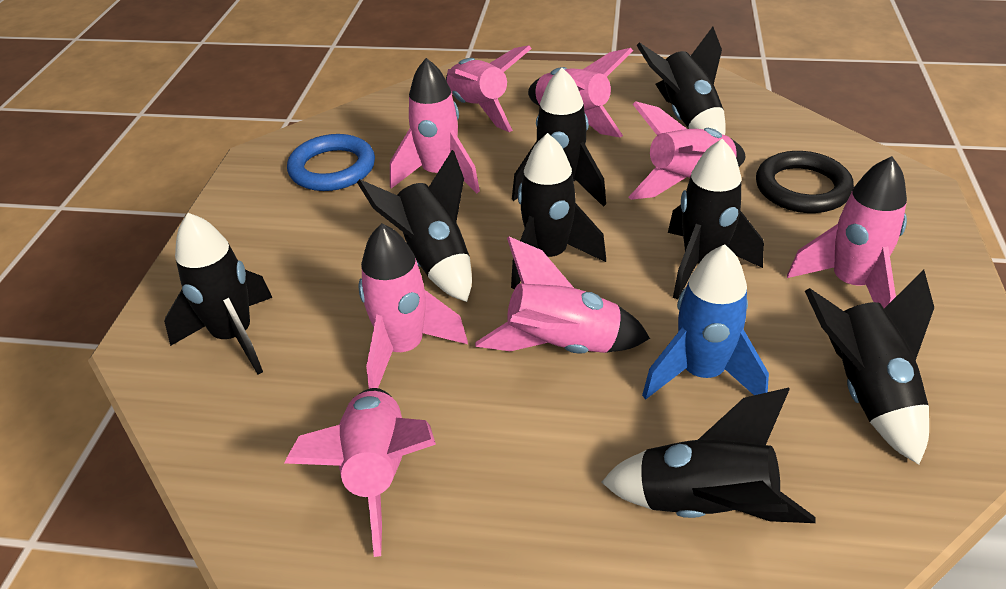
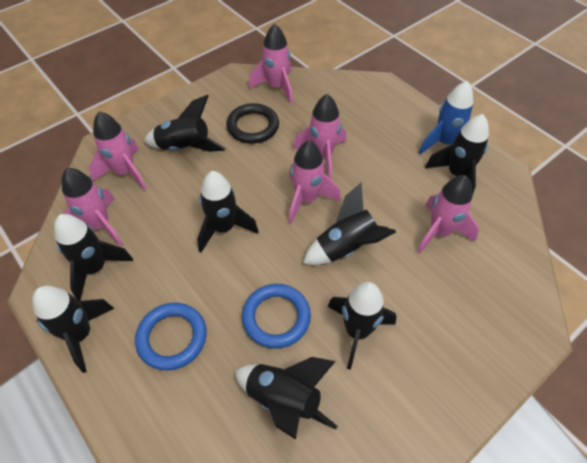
blue ring: 1 -> 2
pink rocket: 8 -> 6

